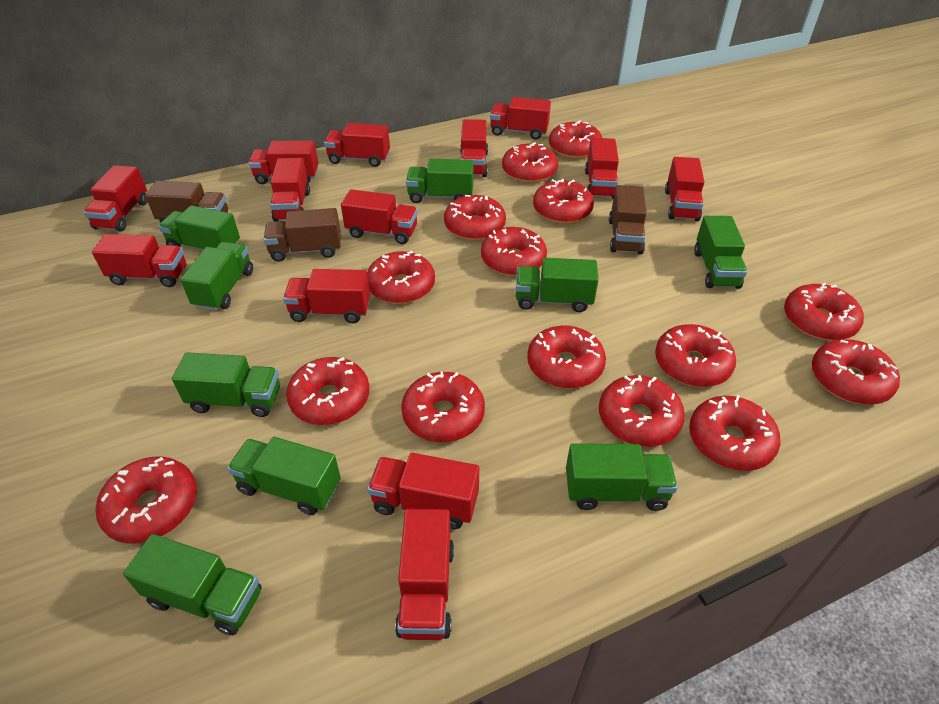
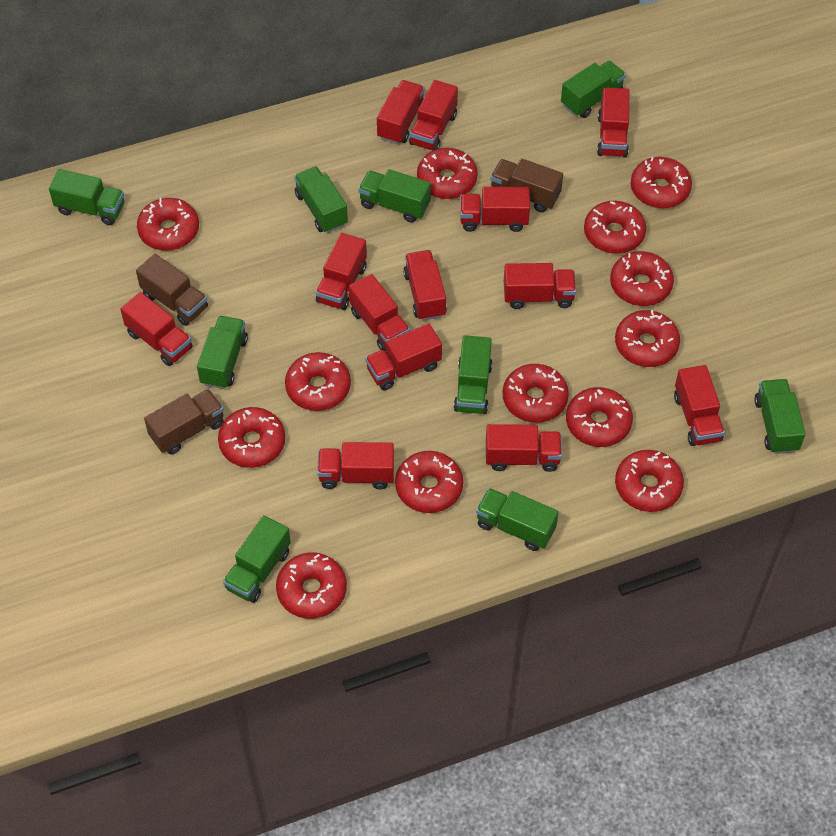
red donut: 15 -> 13

